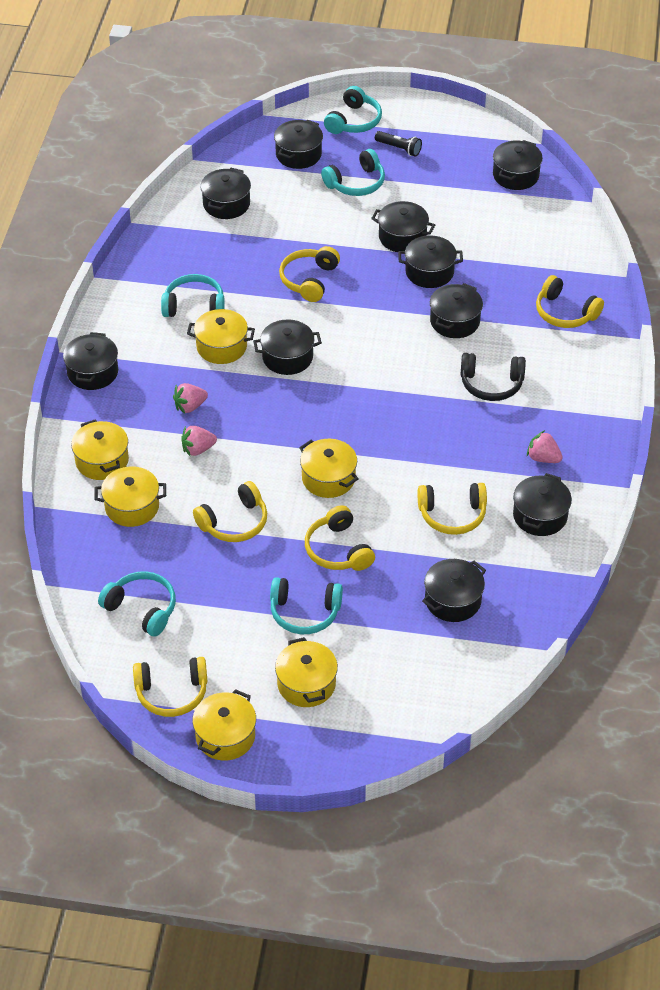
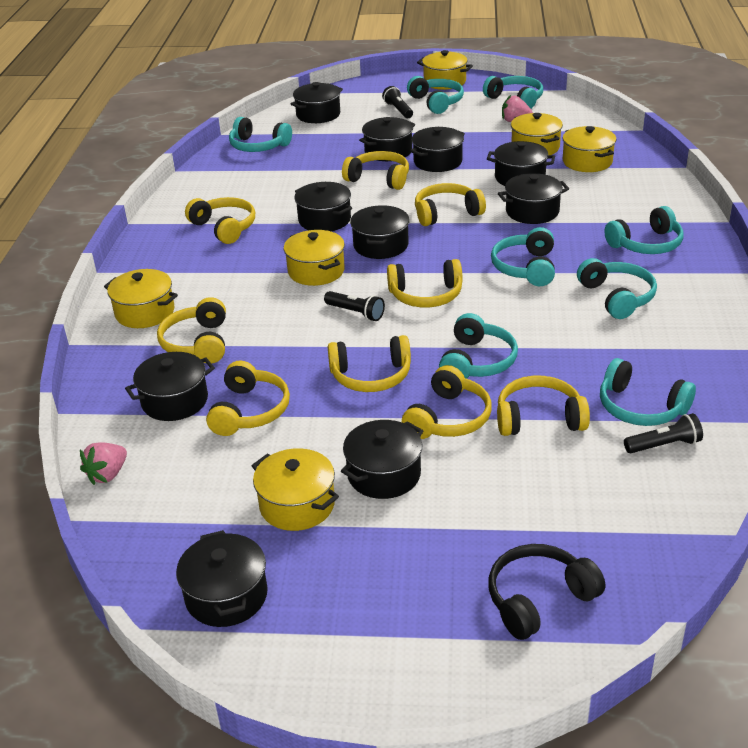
black flashlight: 1 -> 3
pink strawberry: 3 -> 2
turquoise headphones: 5 -> 8
yellow headphones: 6 -> 9

